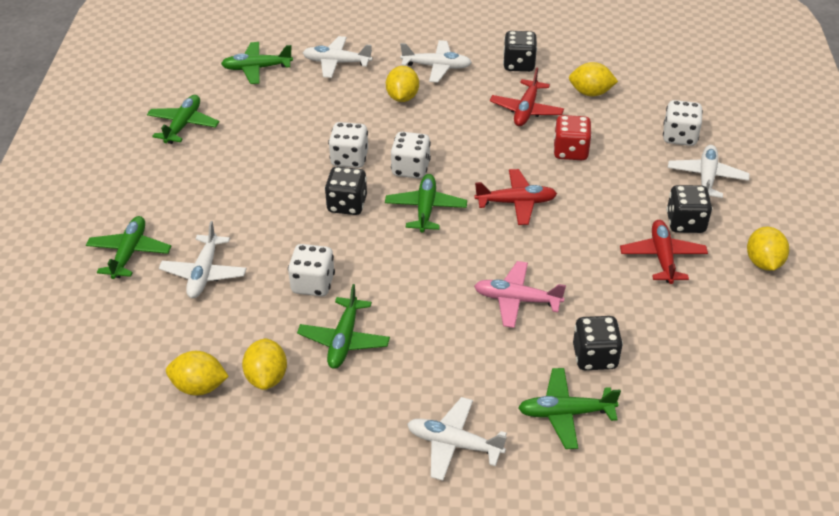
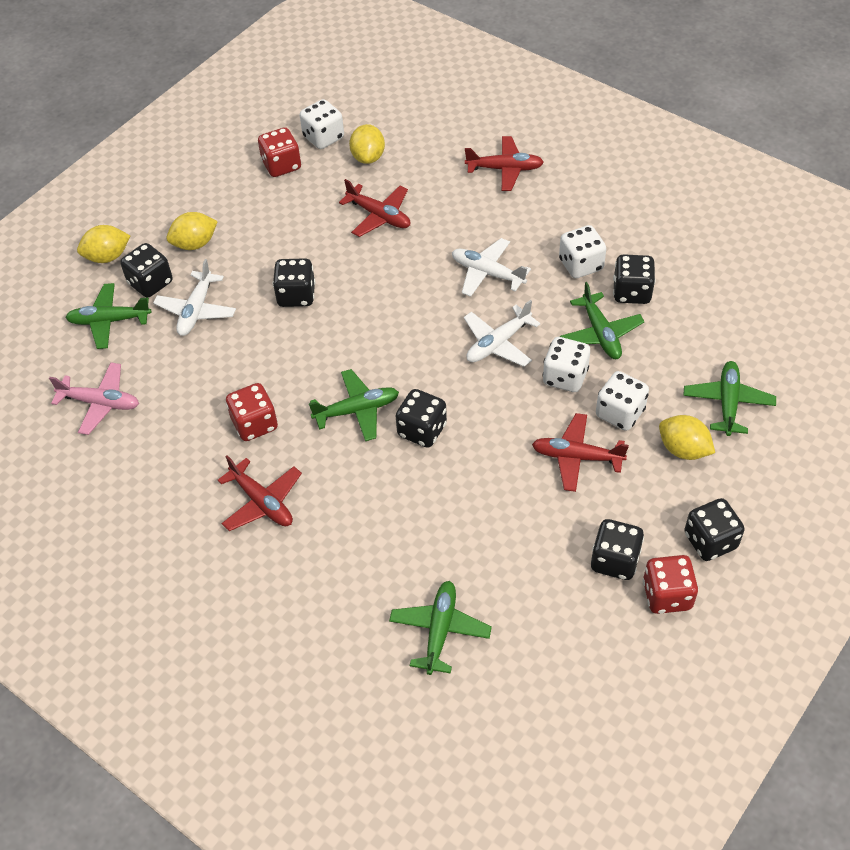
black dice: 4 -> 6
green plane: 6 -> 5
red dice: 1 -> 3
red plane: 3 -> 4
white plane: 5 -> 3
yellow lemon: 5 -> 4

